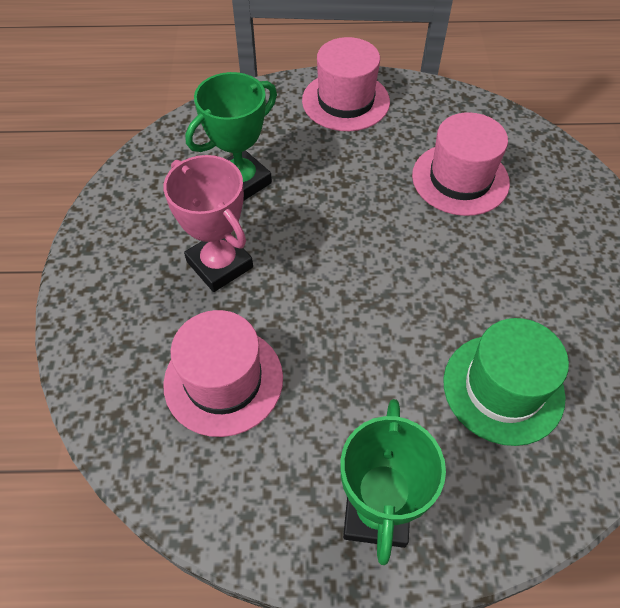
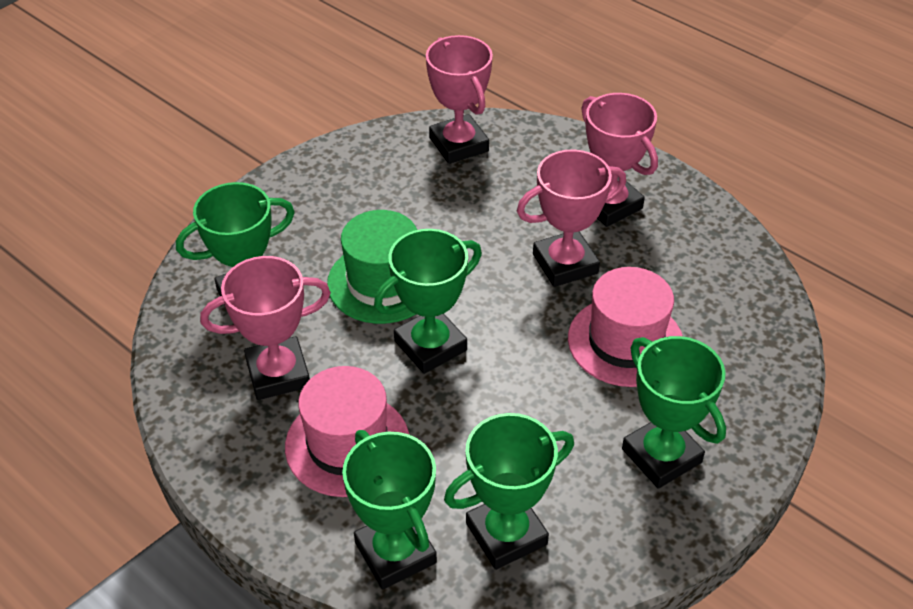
green trophy: 2 -> 5
pink hat: 3 -> 2
pink trophy: 1 -> 4

